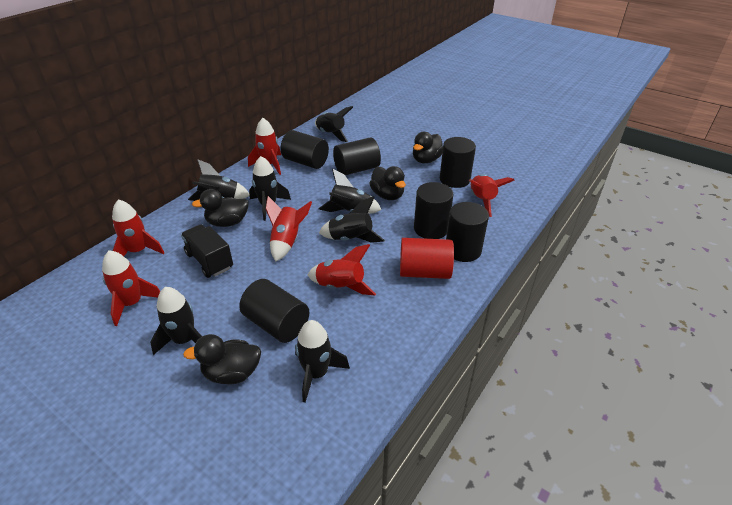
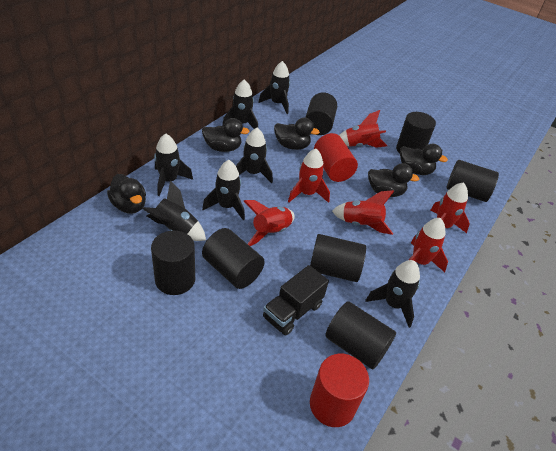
black cylinder: 6 -> 7
black duck: 4 -> 5
red cylinder: 1 -> 2

